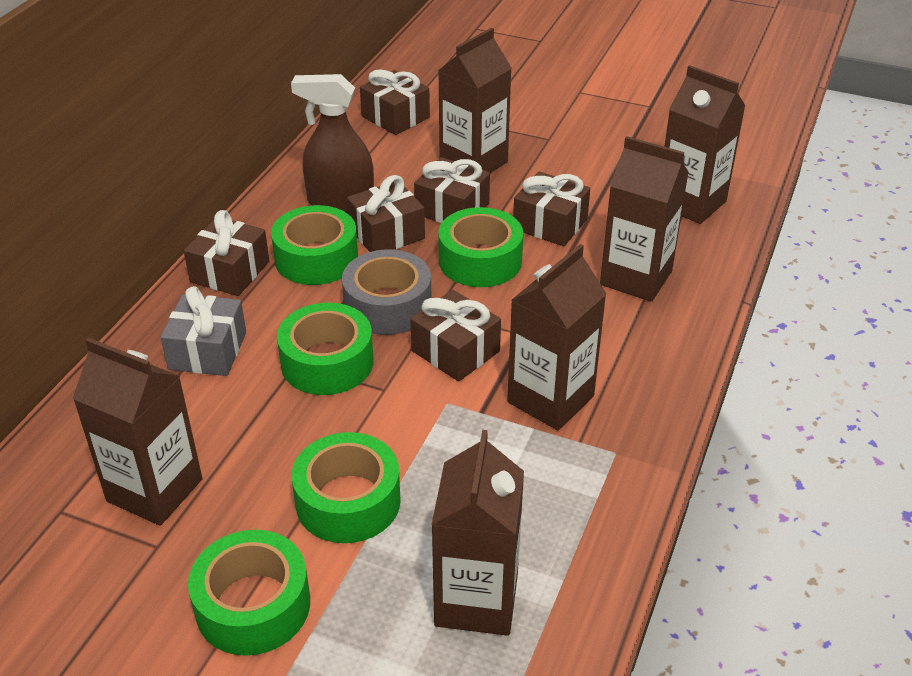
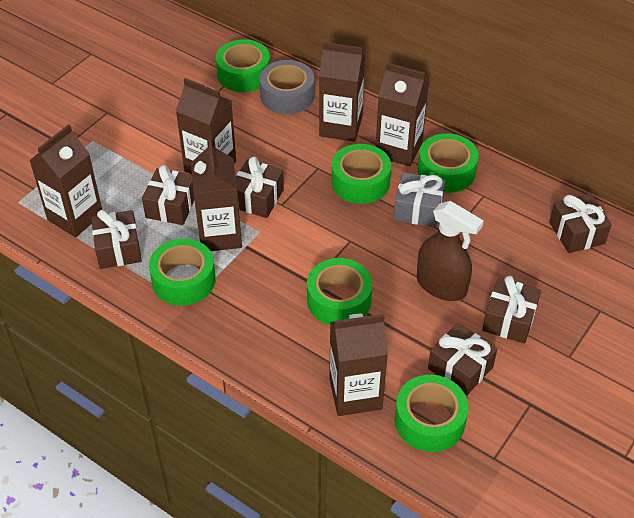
green tape: 5 -> 6

